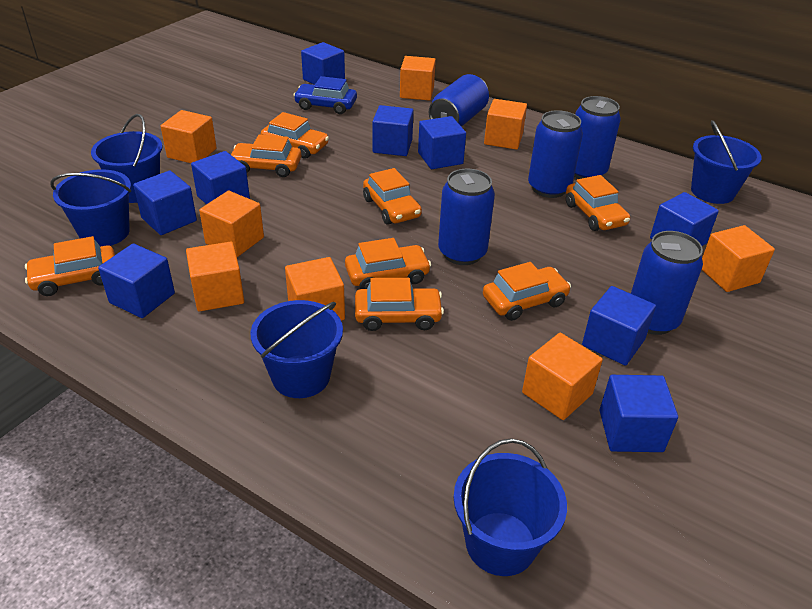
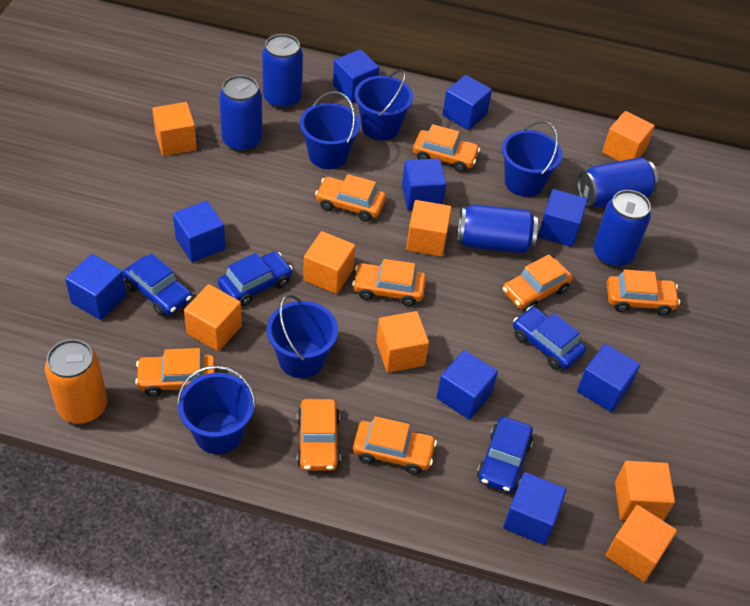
blue car: 1 -> 4
orange can: 0 -> 1

